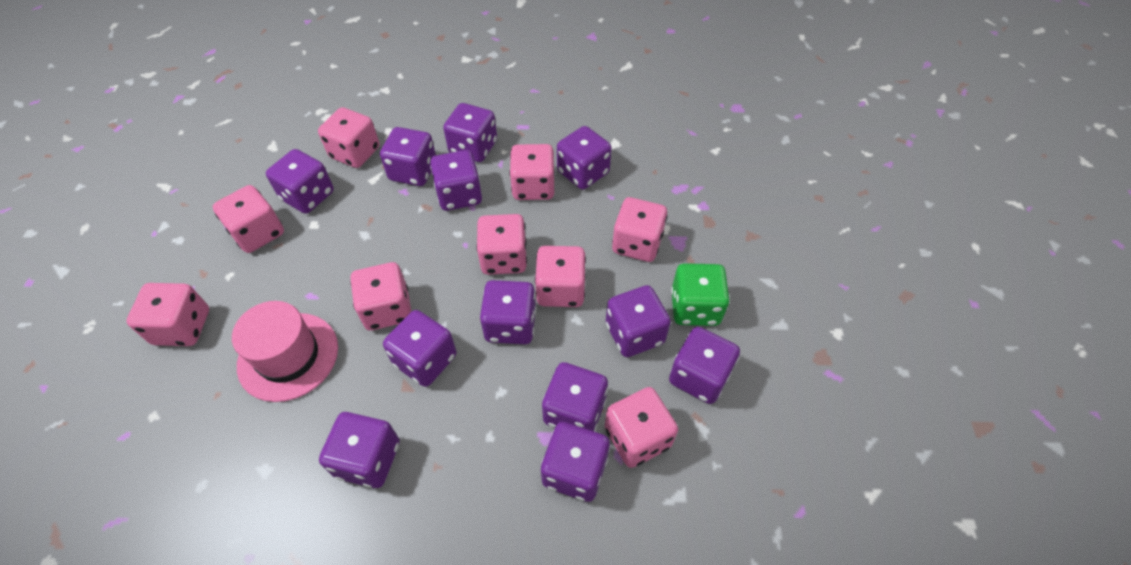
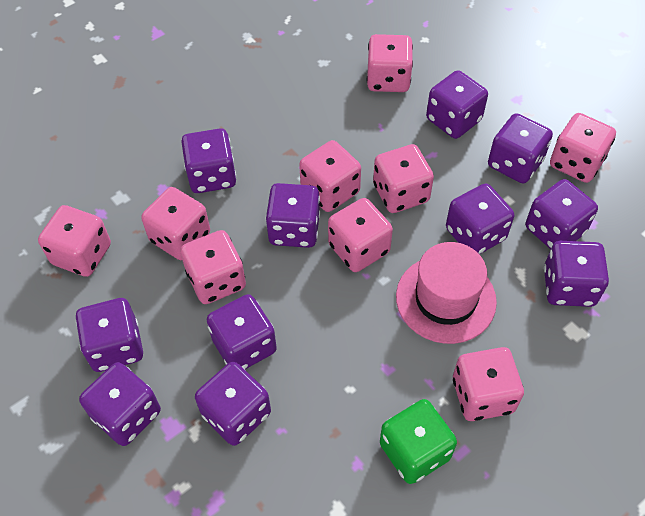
purple dice: 12 -> 11

